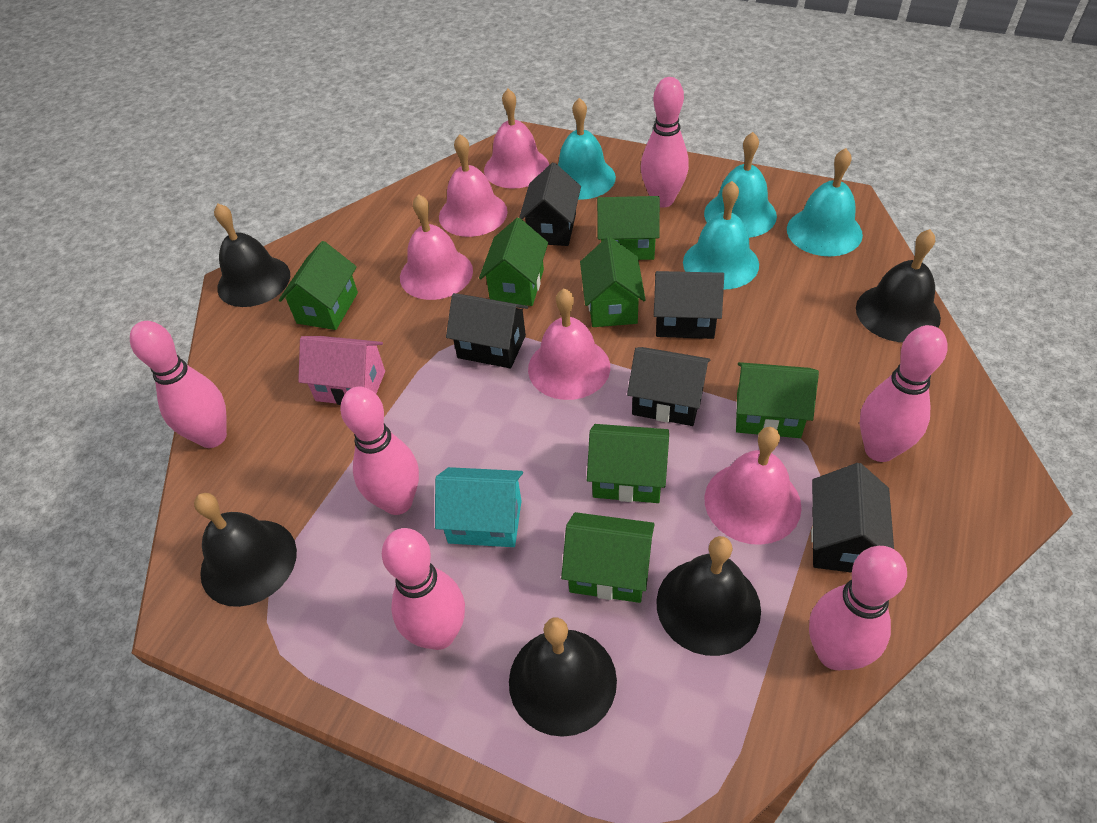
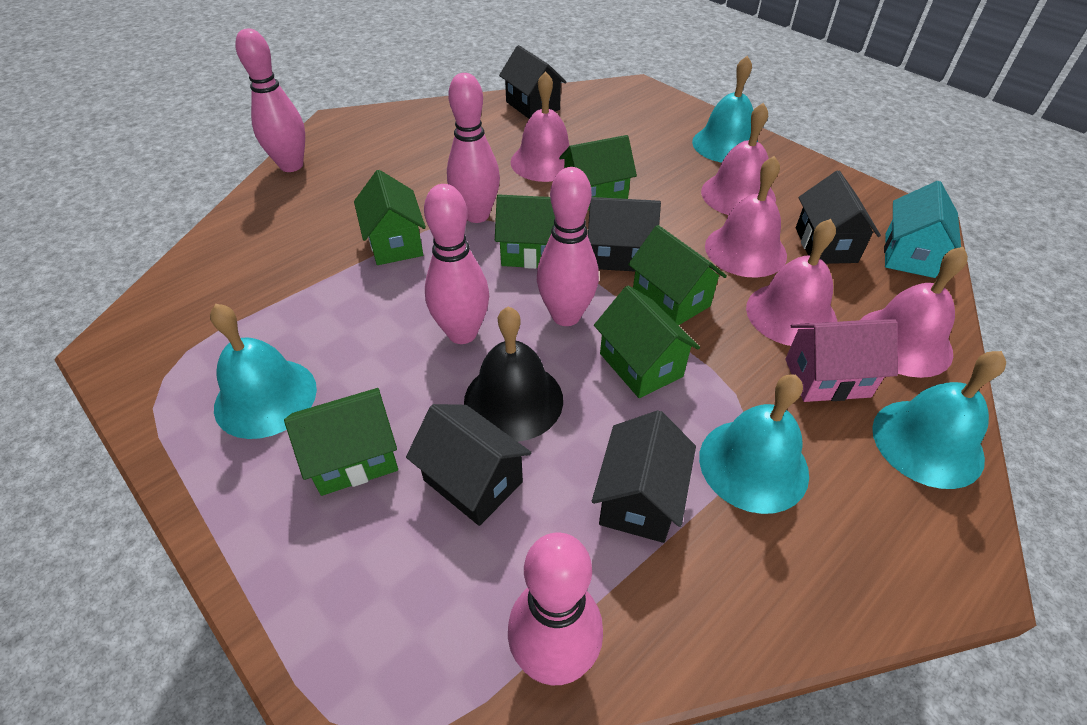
black bell: 5 -> 1
green house: 7 -> 6
pink bowling pin: 6 -> 5

